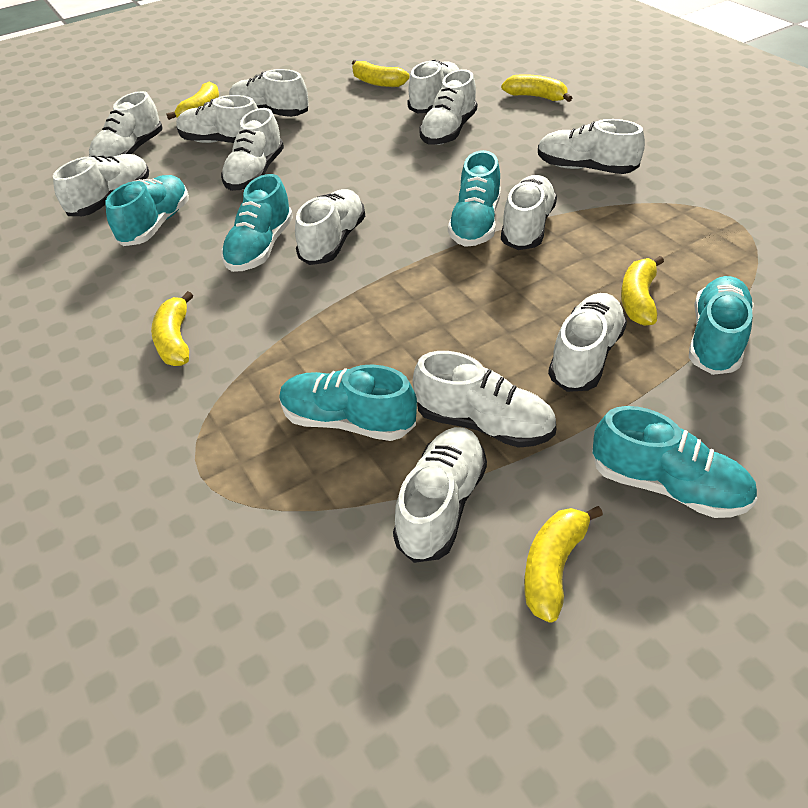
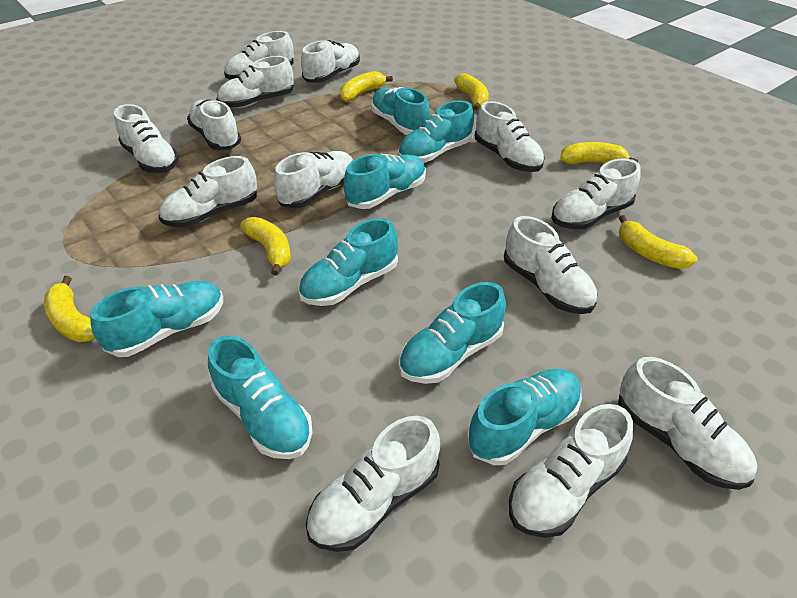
turquoise shoe: 6 -> 8

